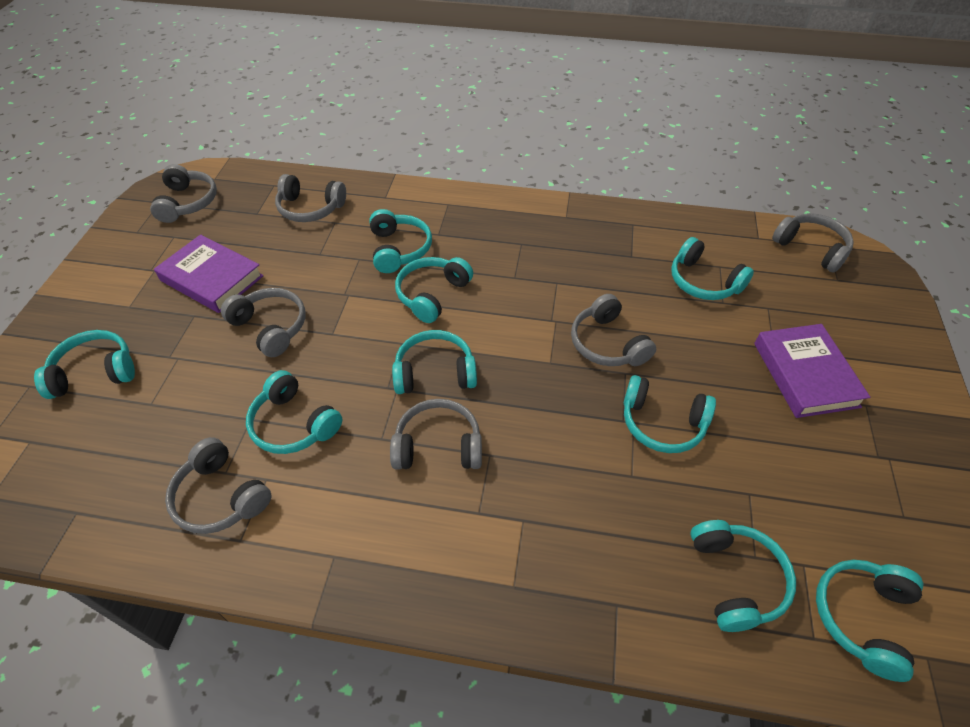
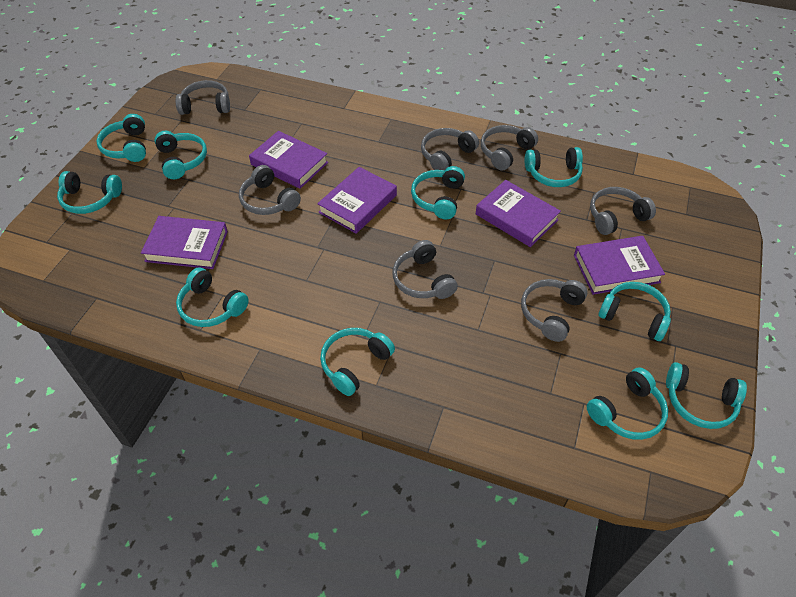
purple book: 2 -> 5
turquoise headphones: 9 -> 10

